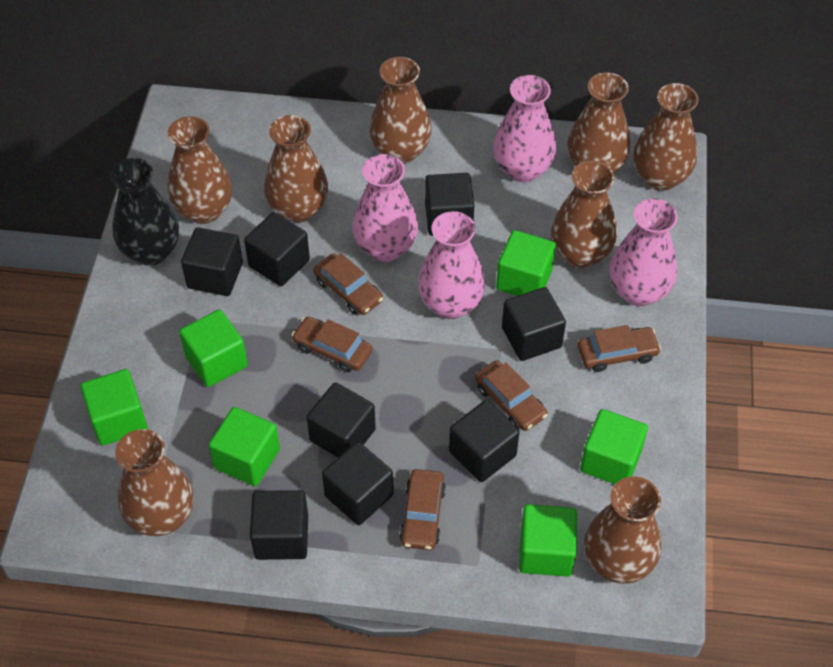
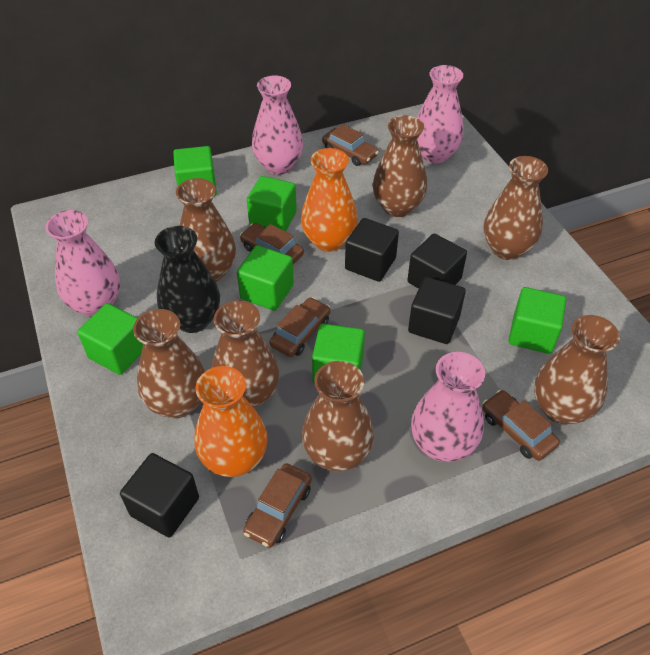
black cube: 8 -> 4
brown vase: 8 -> 7
orange vase: 0 -> 2

